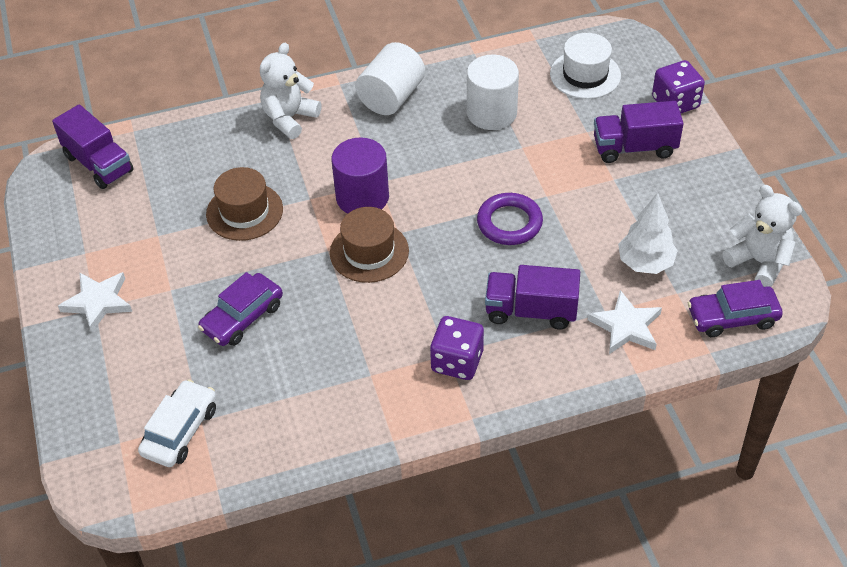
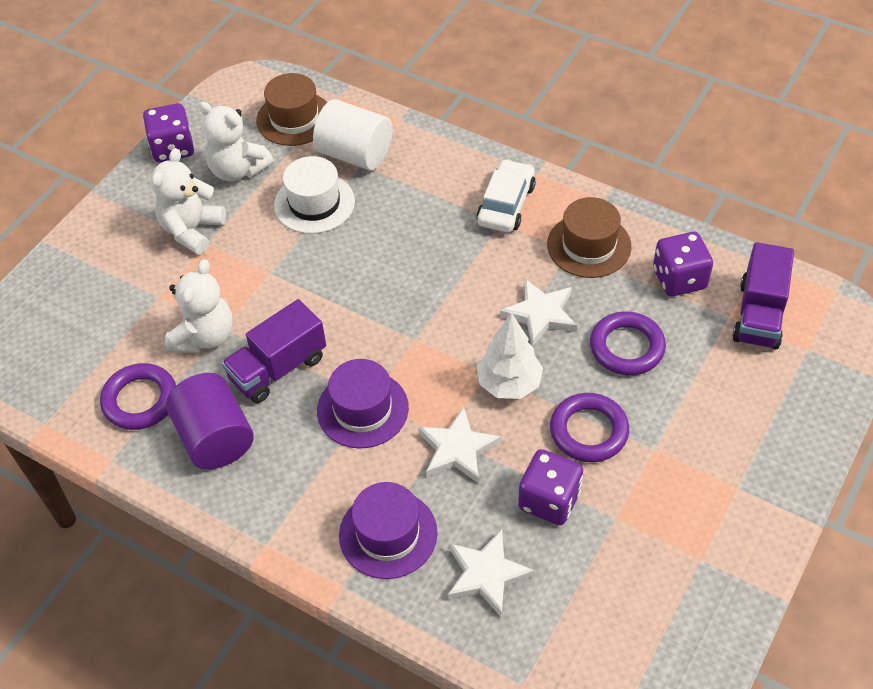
purple car: 2 -> 0
purple dice: 2 -> 3
purple hat: 0 -> 2
purple ring: 1 -> 3
purple truck: 3 -> 2
white cylinder: 2 -> 1
white star: 2 -> 3
white teddy bear: 2 -> 3

